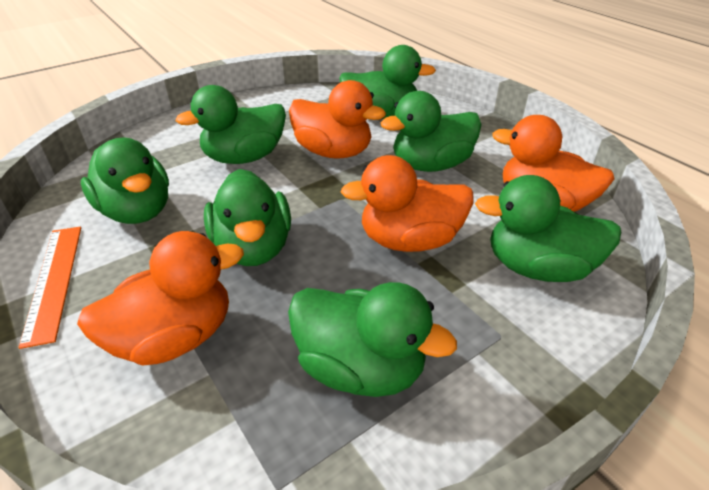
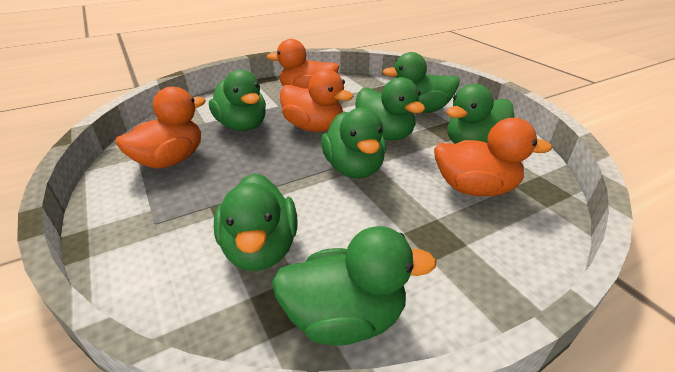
orange ruler: 1 -> 0

